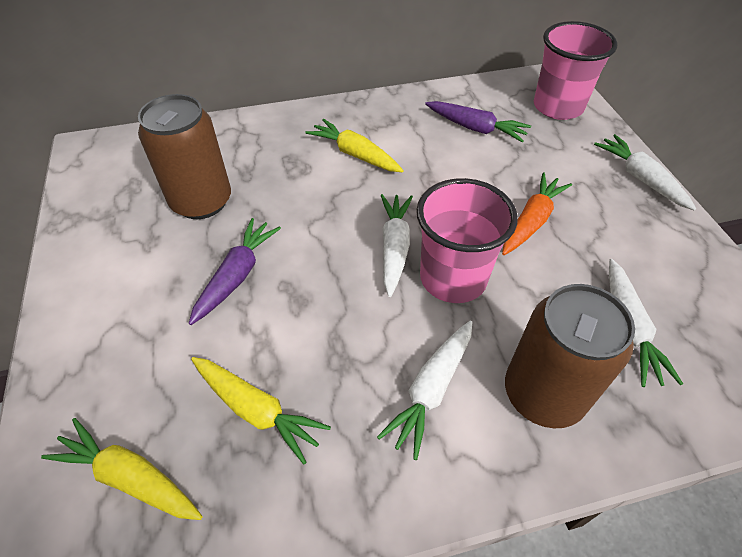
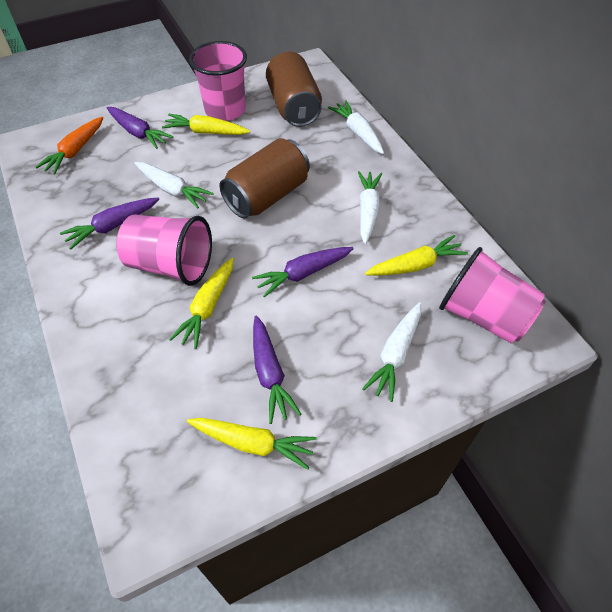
pink cup: 2 -> 3
purple carrot: 2 -> 4
yellow carrot: 3 -> 4

